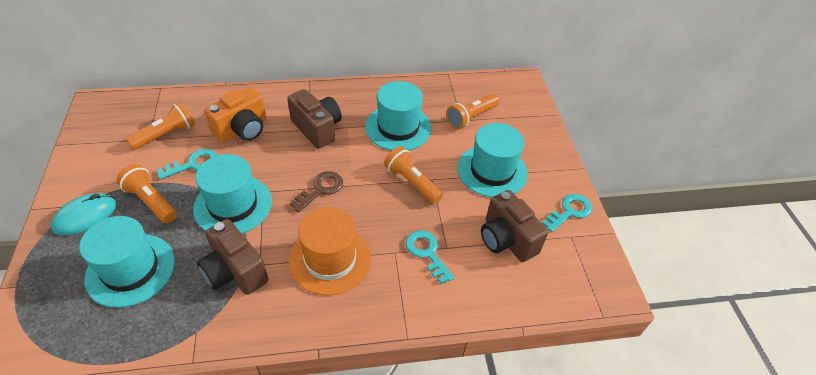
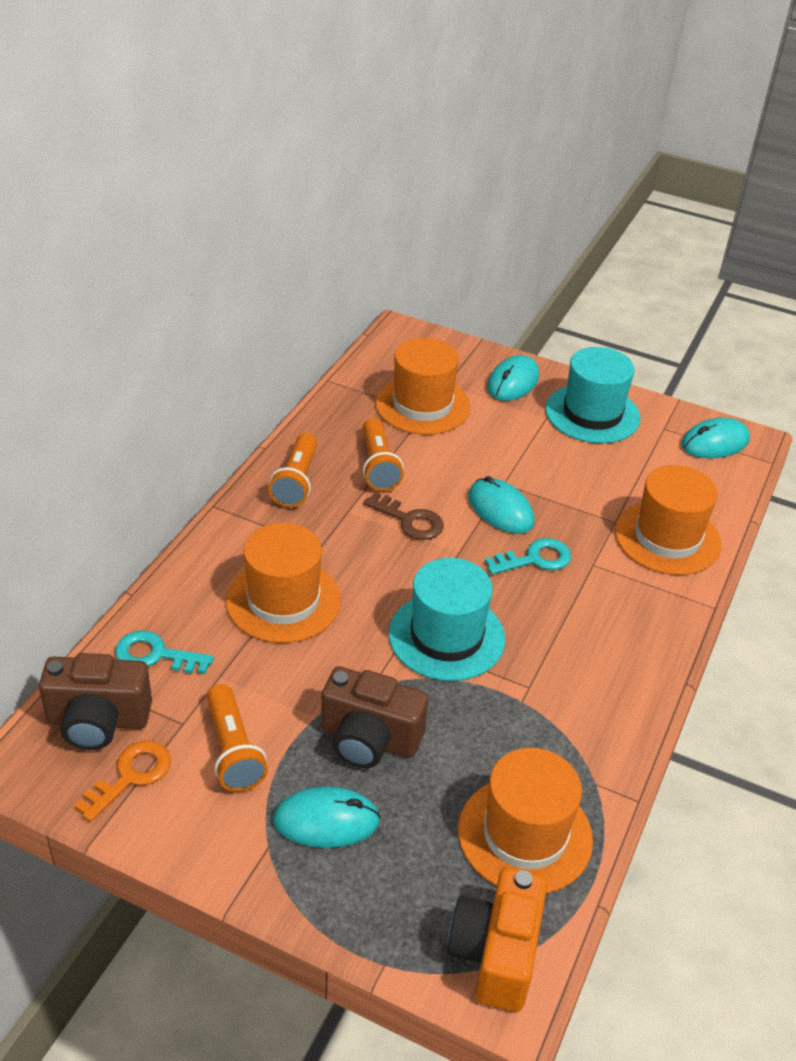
brown camera: 3 -> 2
orange flashlight: 4 -> 3
orange hat: 1 -> 4
orange key: 0 -> 1
turquoise hat: 4 -> 2
turquoise key: 3 -> 2
turquoise mouse: 1 -> 4

